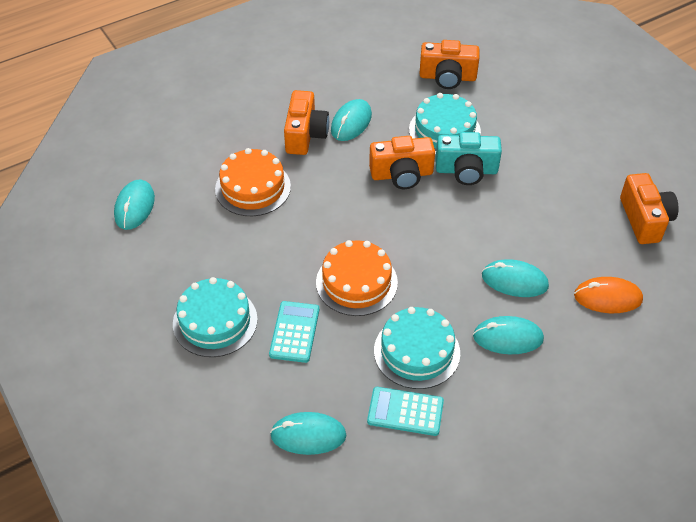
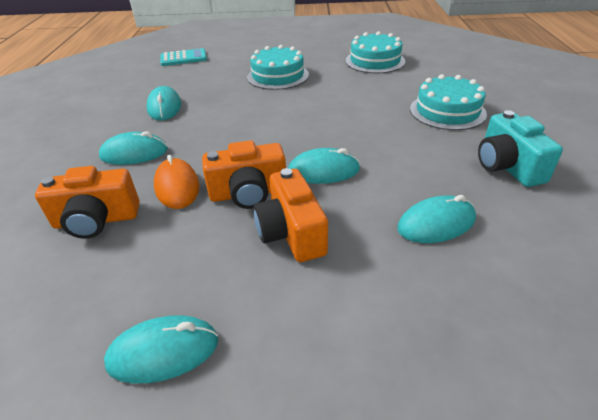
orange cake: 2 -> 0
orange camera: 4 -> 3
turquoise calculator: 2 -> 1

